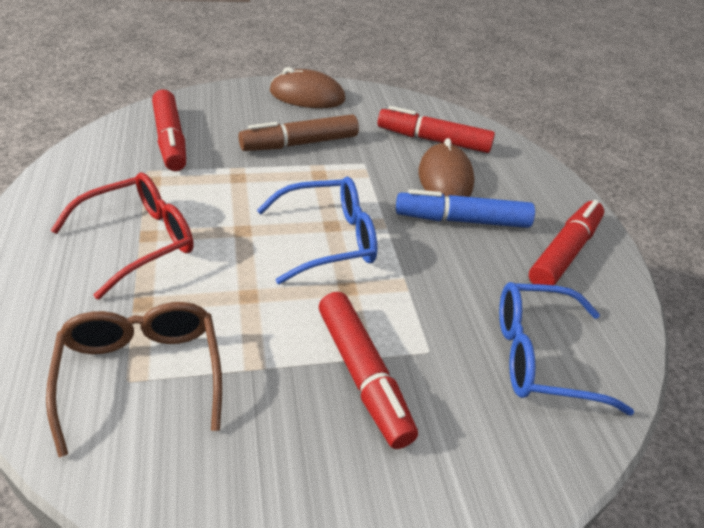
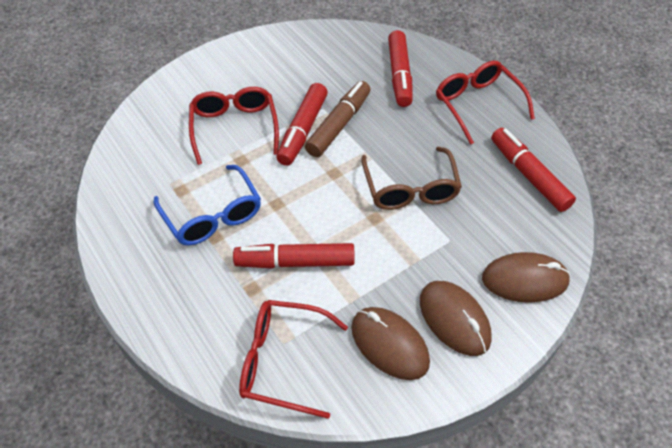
blue glasses: 2 -> 1
blue marker: 1 -> 0
brown mouse: 2 -> 3
red glasses: 1 -> 3

